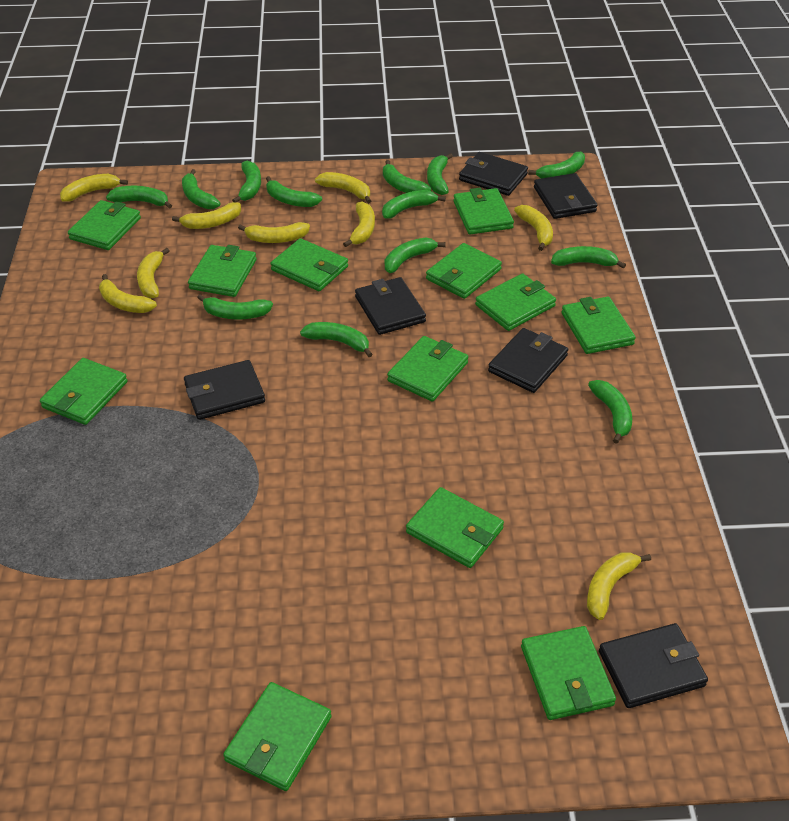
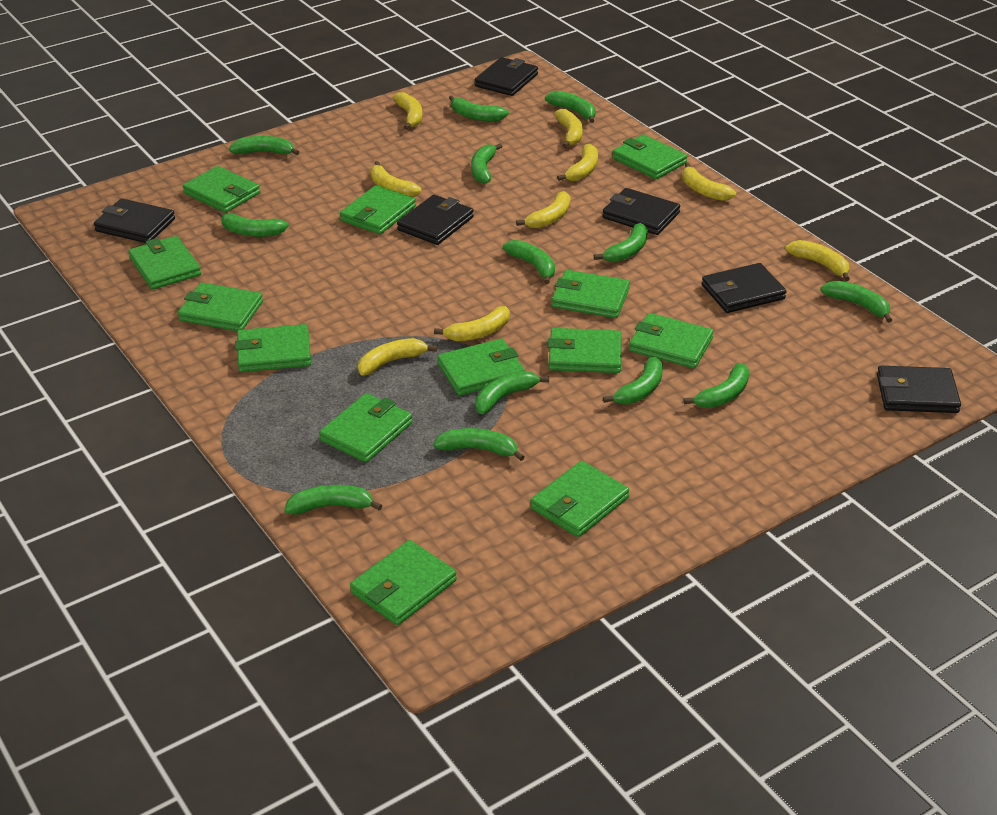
green wallet: 12 -> 13

